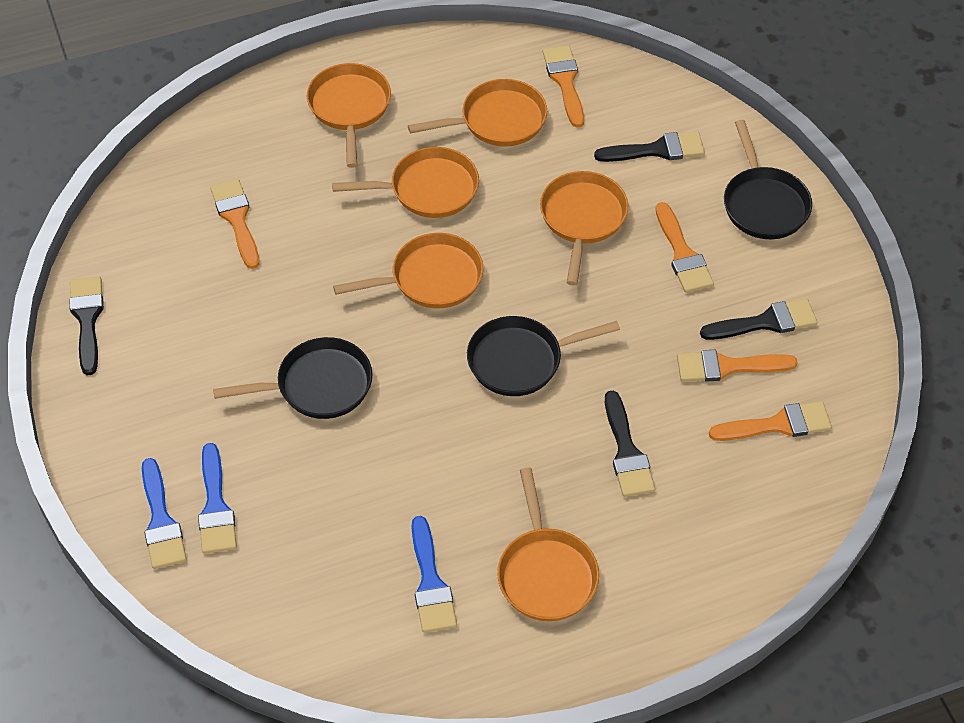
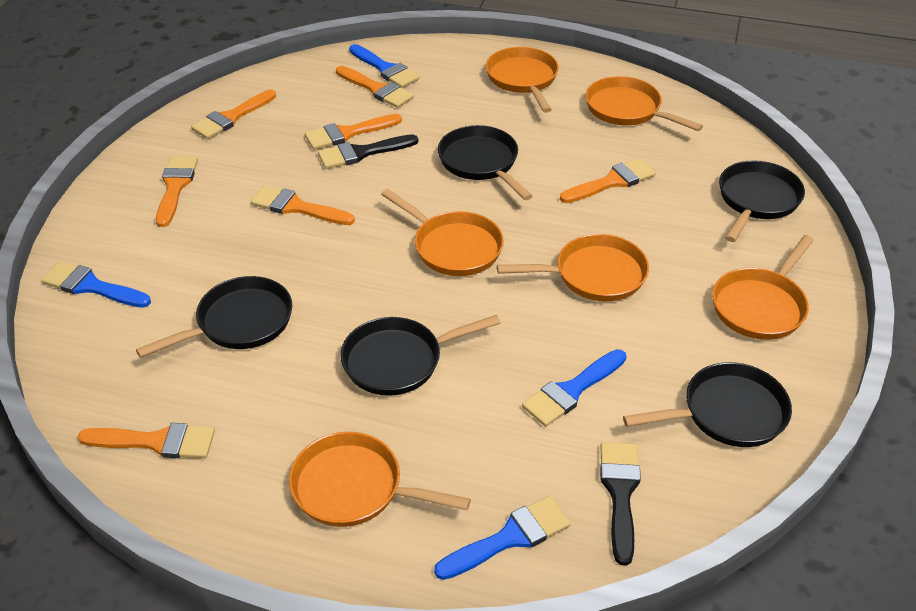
black brush: 4 -> 2
black pan: 3 -> 5
blue brush: 3 -> 4
orange brush: 5 -> 7

